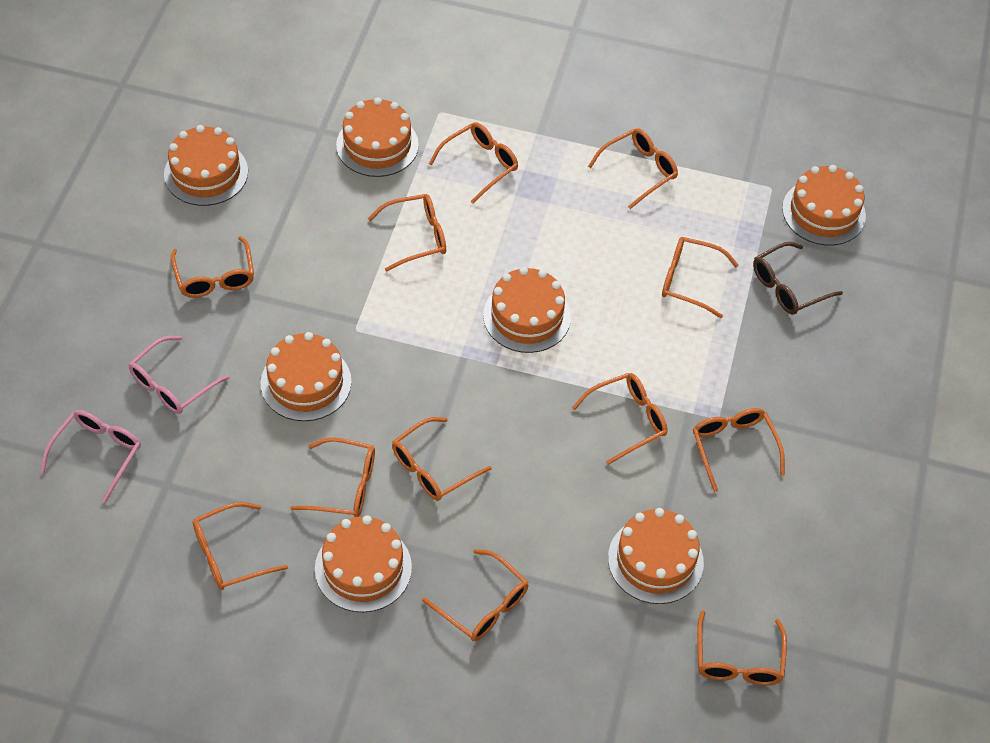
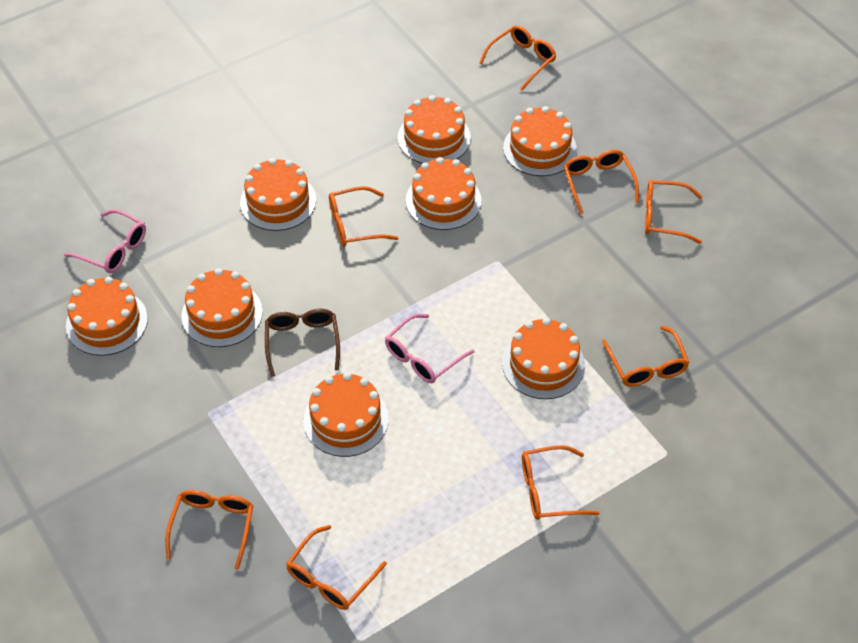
orange cake: 7 -> 8
orange glasses: 12 -> 8

